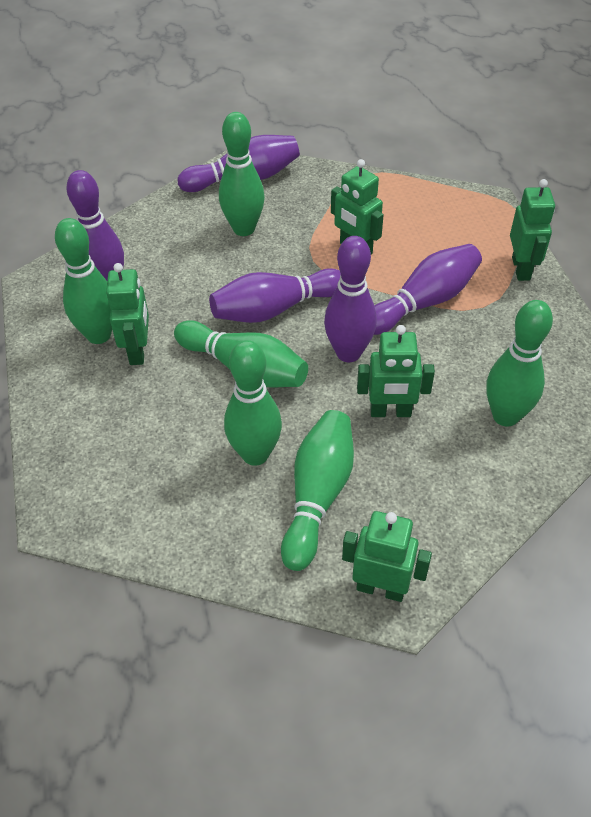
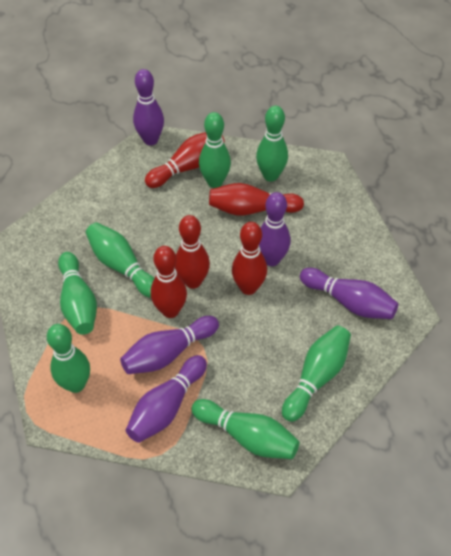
green bowling pin: 6 -> 7
green robot: 5 -> 0
red bowling pin: 0 -> 5

